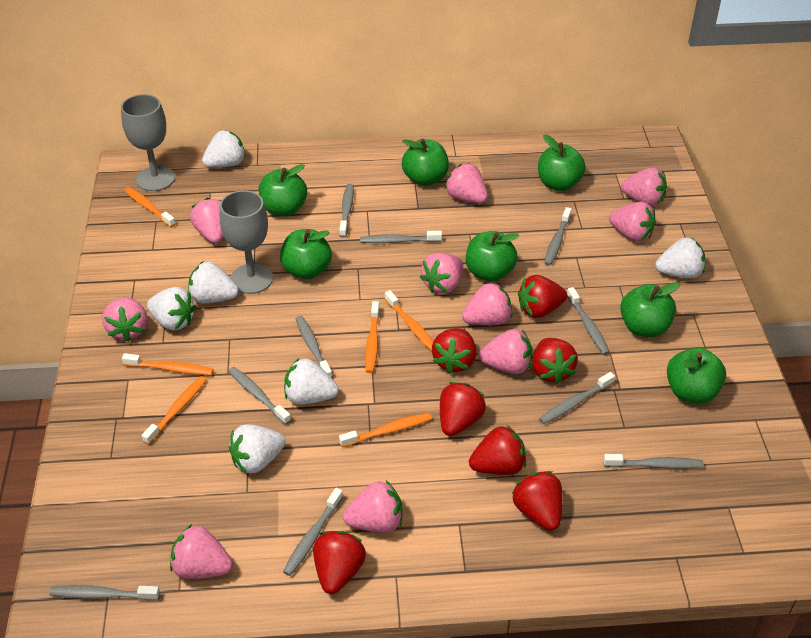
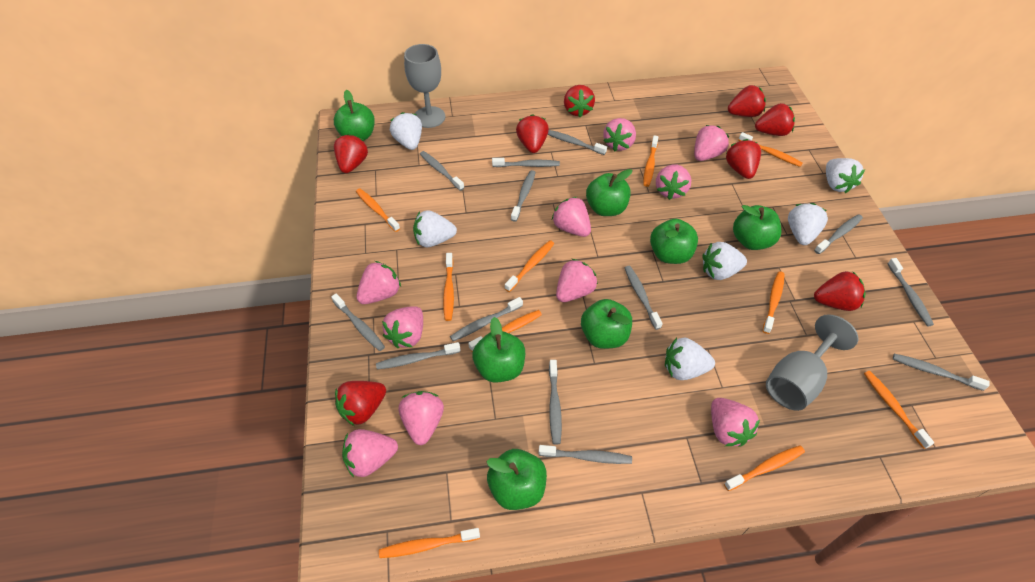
grey toothbrush: 10 -> 13
orange toothbrush: 6 -> 10
red strawberry: 7 -> 8

